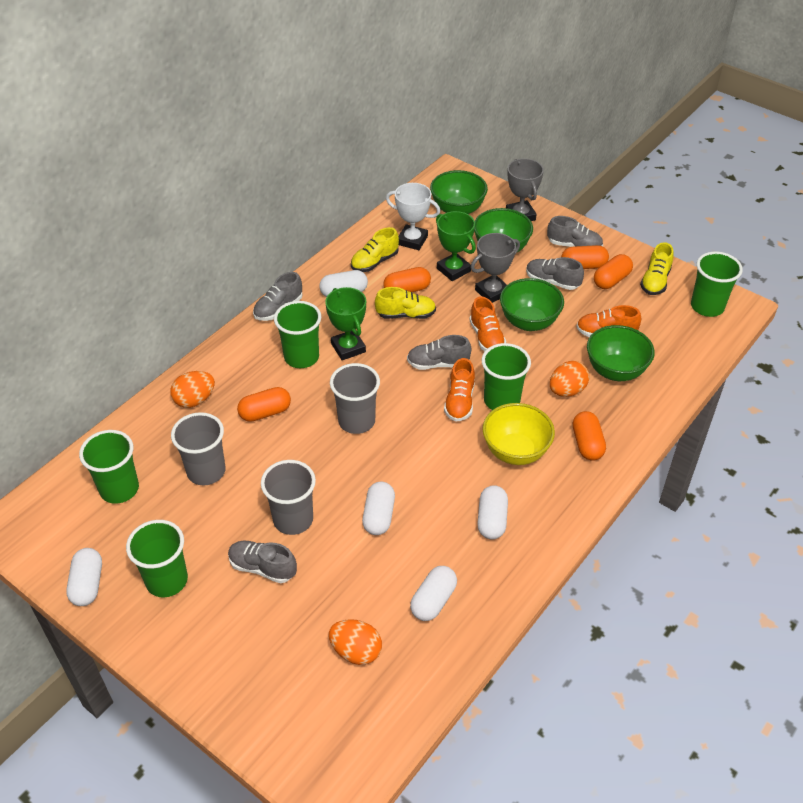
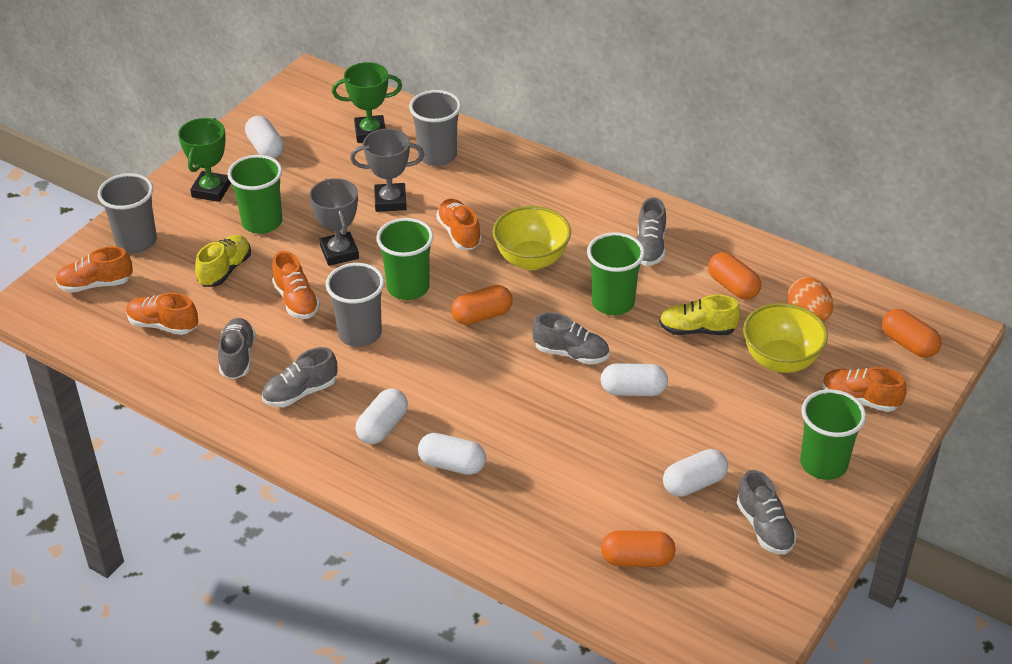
green bowl: 4 -> 0
green cup: 5 -> 4
orange capsule: 5 -> 4
orange egg: 3 -> 1
orange shoe: 3 -> 5
white trophy: 1 -> 0
yellow bowl: 1 -> 2
yellow shoe: 3 -> 2

